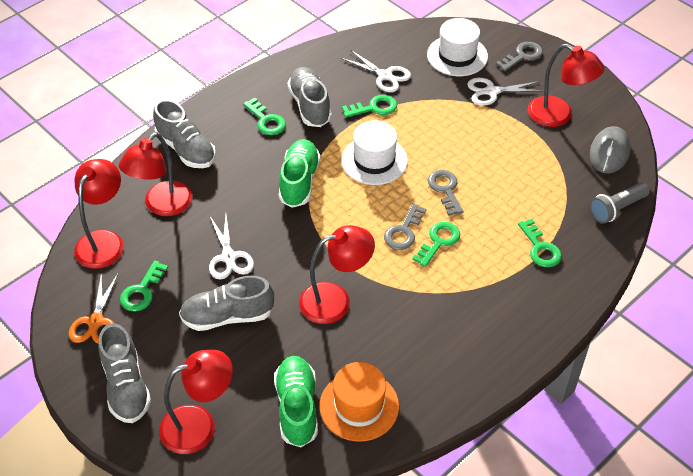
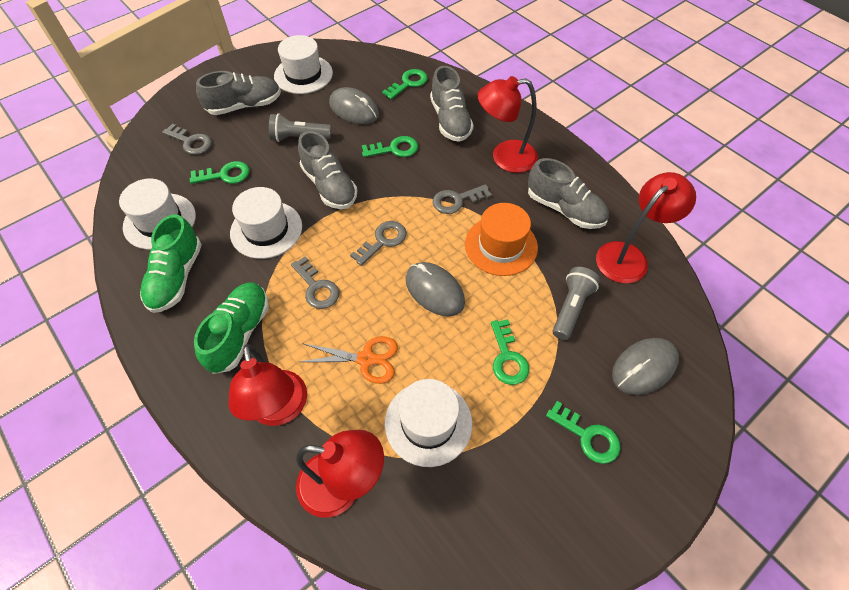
grey flashlight: 1 -> 2
grey key: 3 -> 4
grey mouse: 1 -> 3
red lamp: 5 -> 4
white hat: 2 -> 4
white scissors: 3 -> 0

